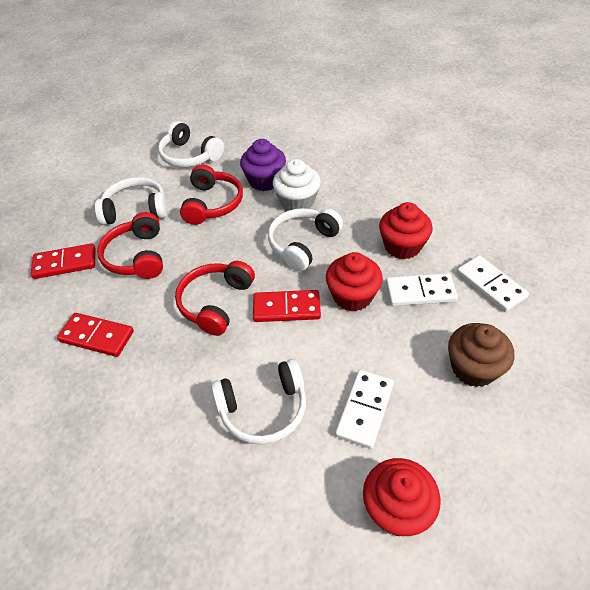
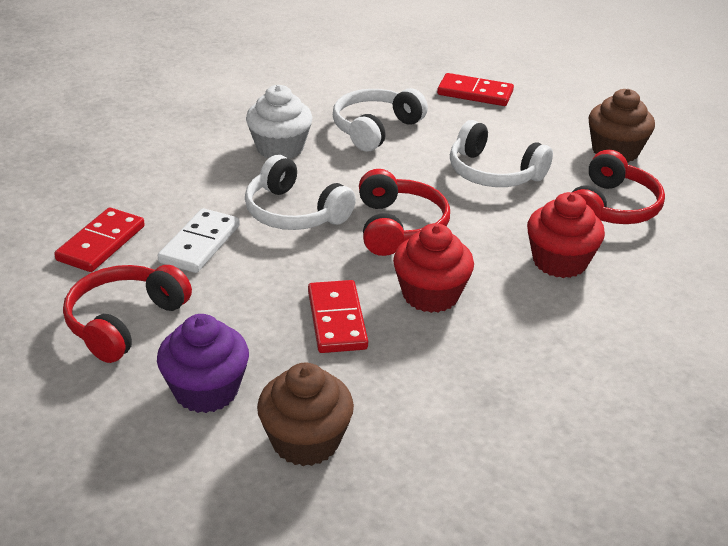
brown cupcake: 1 -> 2
red cupcake: 3 -> 2
white domino: 3 -> 1
white headphones: 4 -> 3

